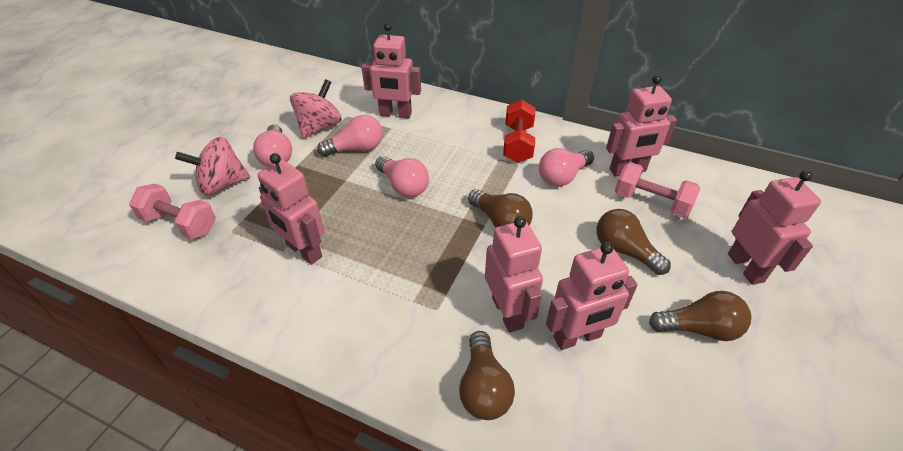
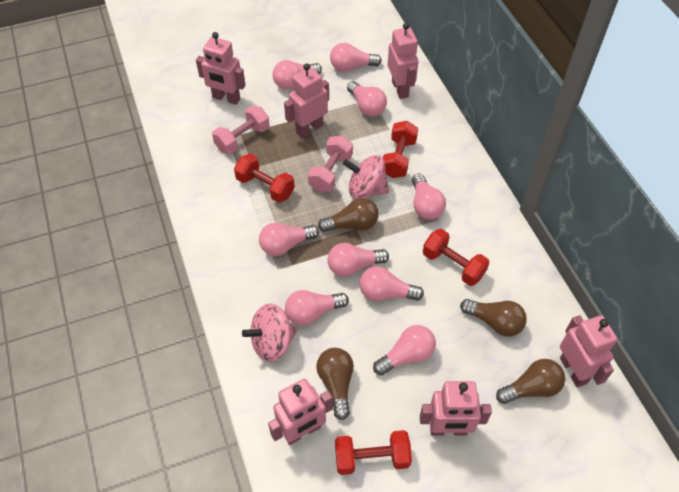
pink light bulb: 4 -> 9
red dumbbell: 1 -> 4

